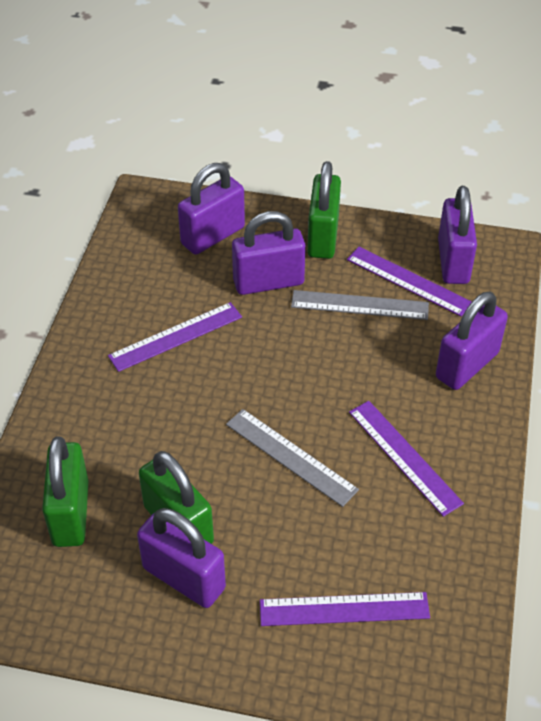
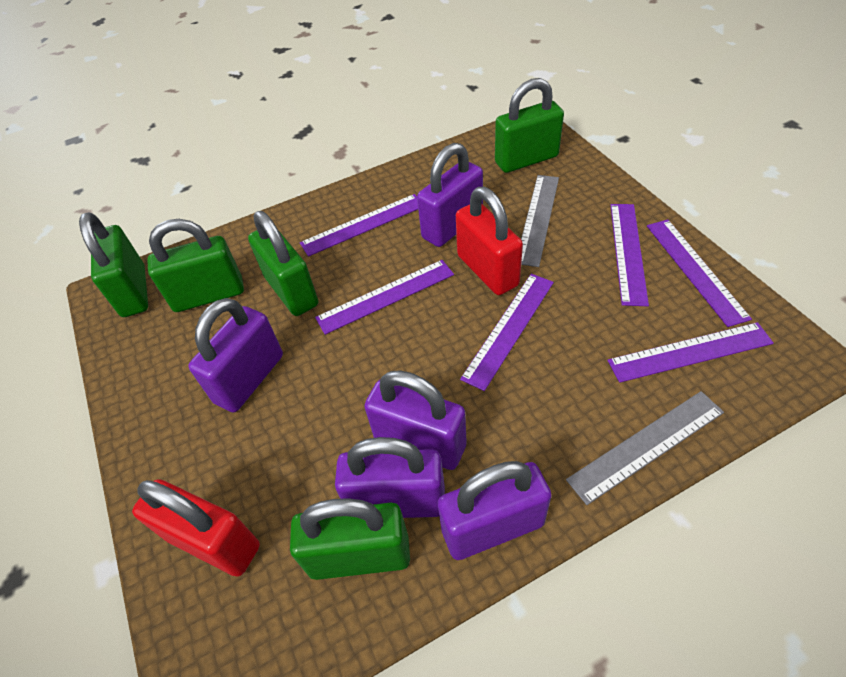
green padlock: 3 -> 5
purple ruler: 4 -> 6
red padlock: 0 -> 2

